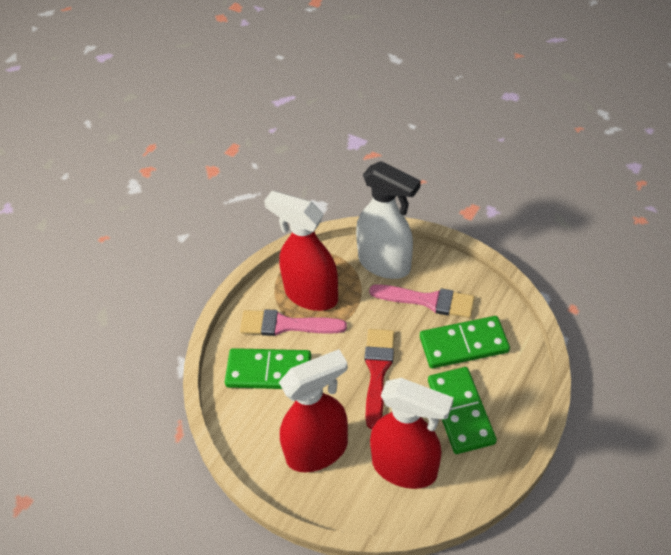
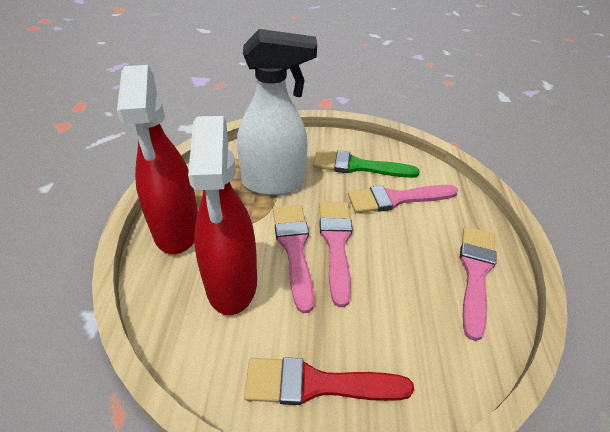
green brush: 0 -> 1
green domino: 3 -> 0
pink brush: 2 -> 4
red spray bottle: 3 -> 2

